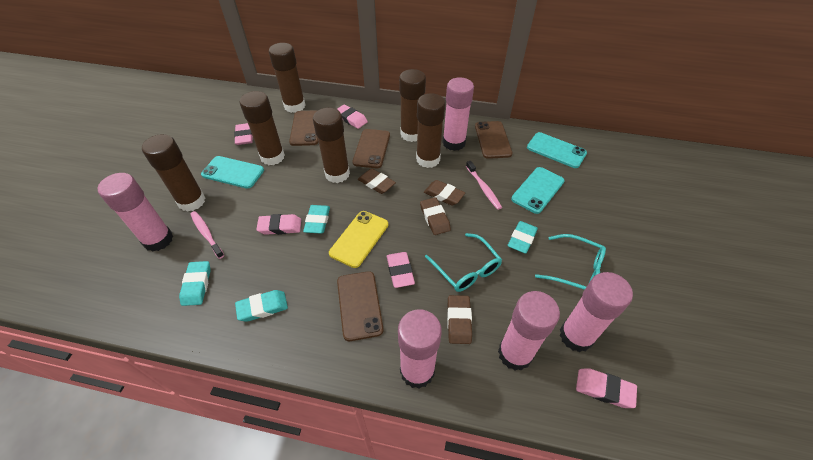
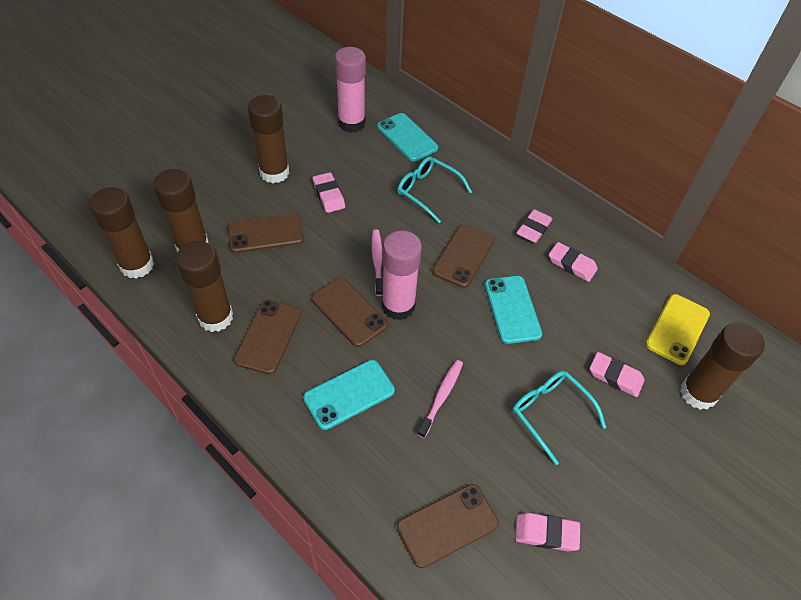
brown eraser: 4 -> 0
brown glue stick: 6 -> 5
brown phone: 4 -> 5
pink glue stick: 5 -> 2
turquoise eraser: 4 -> 0

